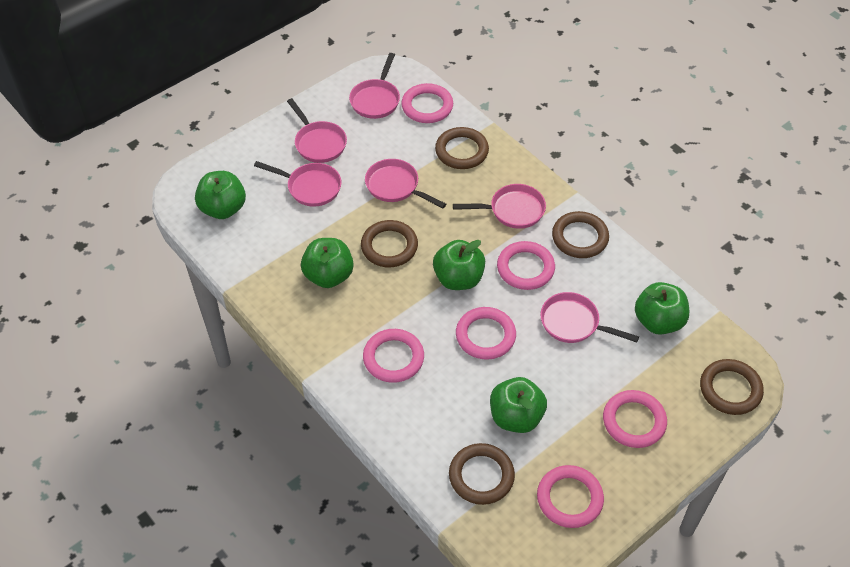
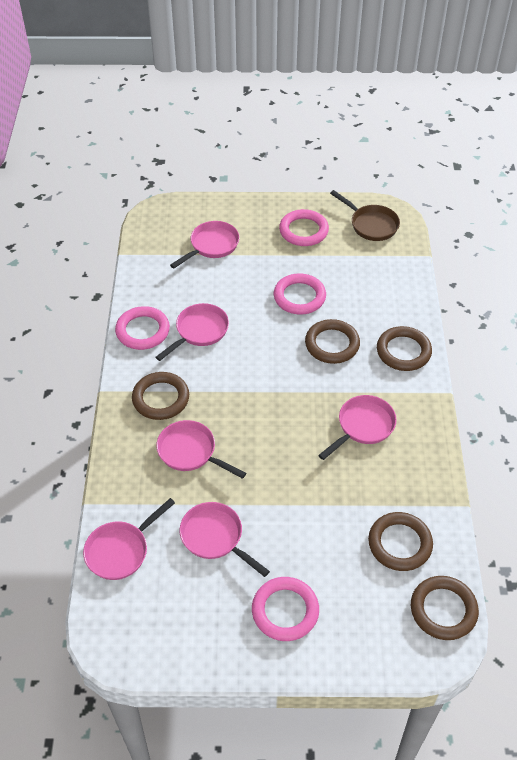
brown pan: 0 -> 1
green apple: 5 -> 0
pink ring: 6 -> 4

